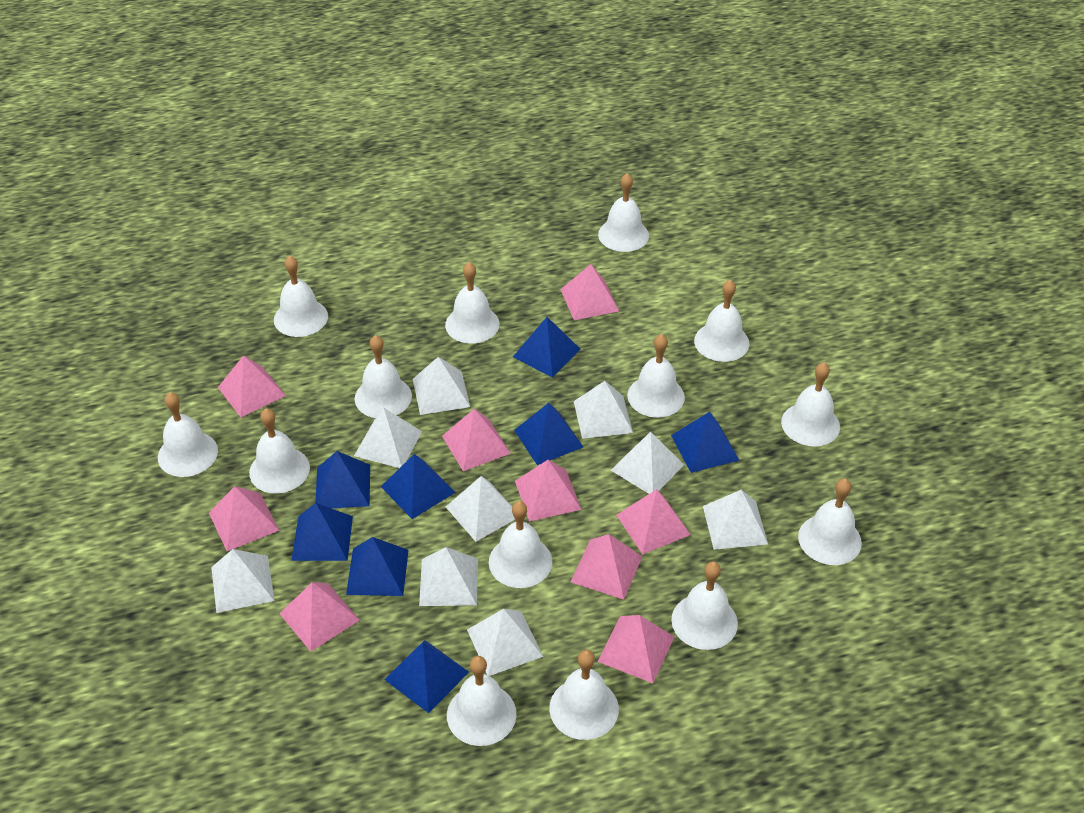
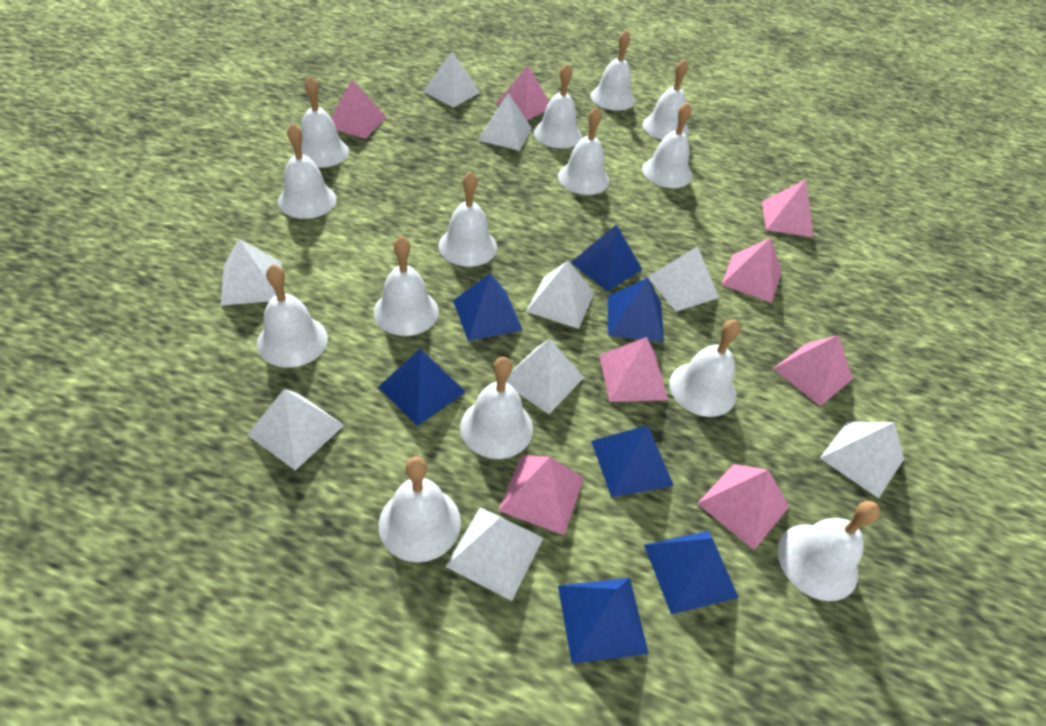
blue pyramid: 8 -> 7
pink pyramid: 9 -> 8

